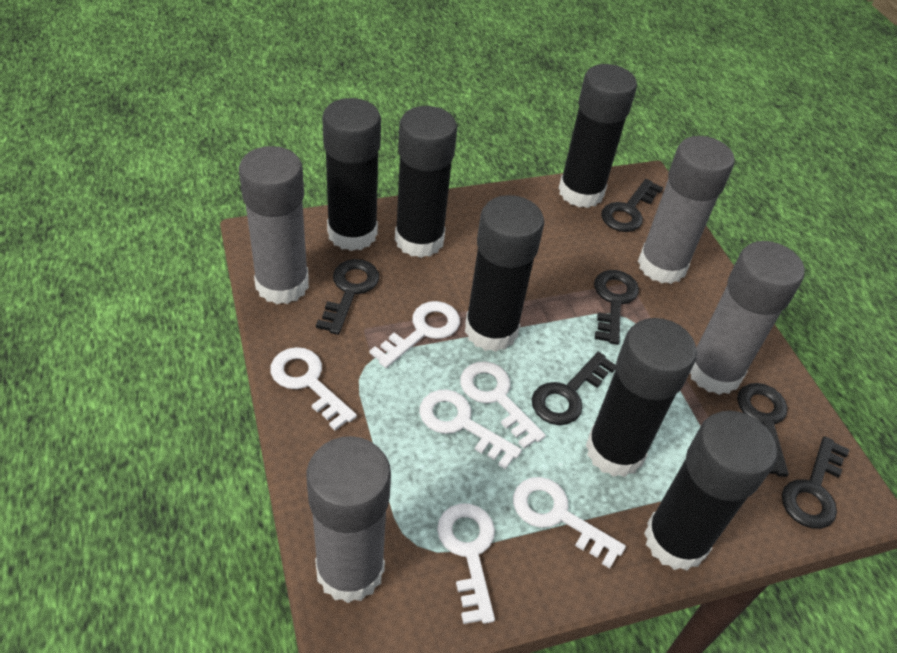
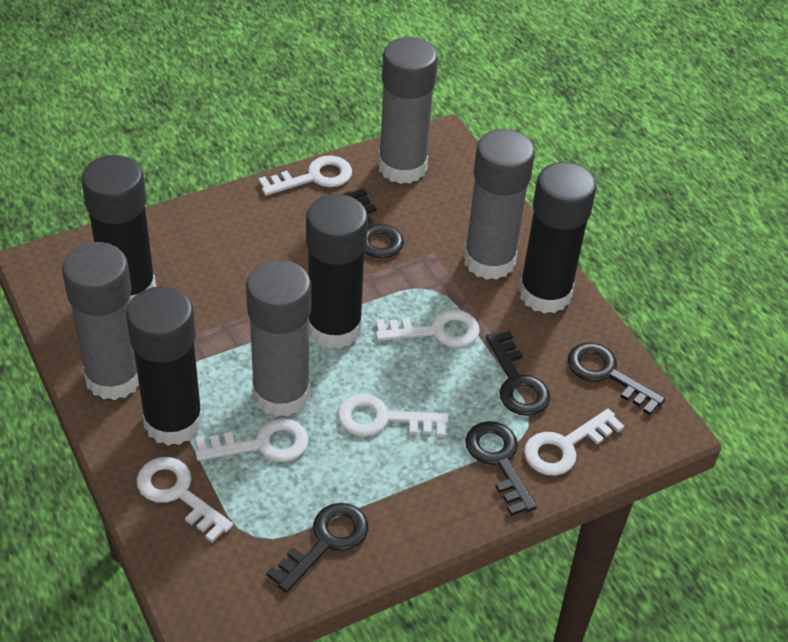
black glue stick: 6 -> 4
black key: 6 -> 5

